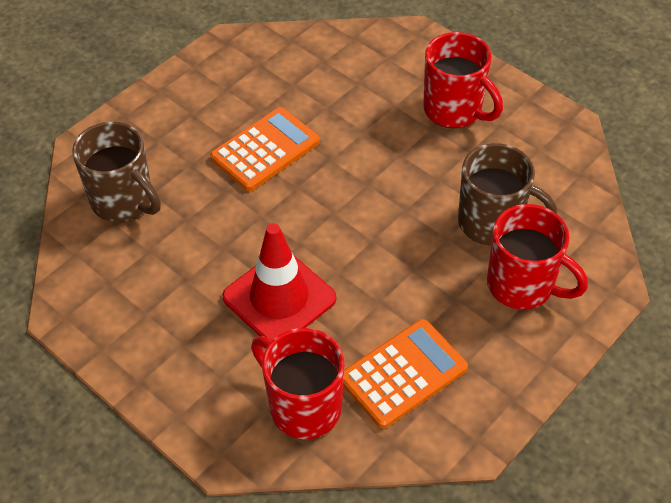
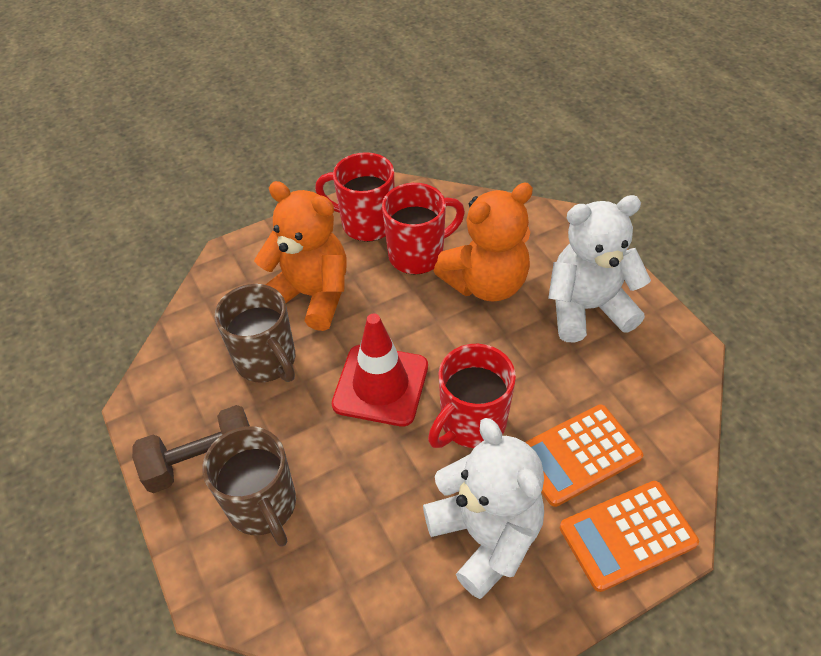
brown dumbbell: 0 -> 1
orange teddy bear: 0 -> 2
white teddy bear: 0 -> 2

